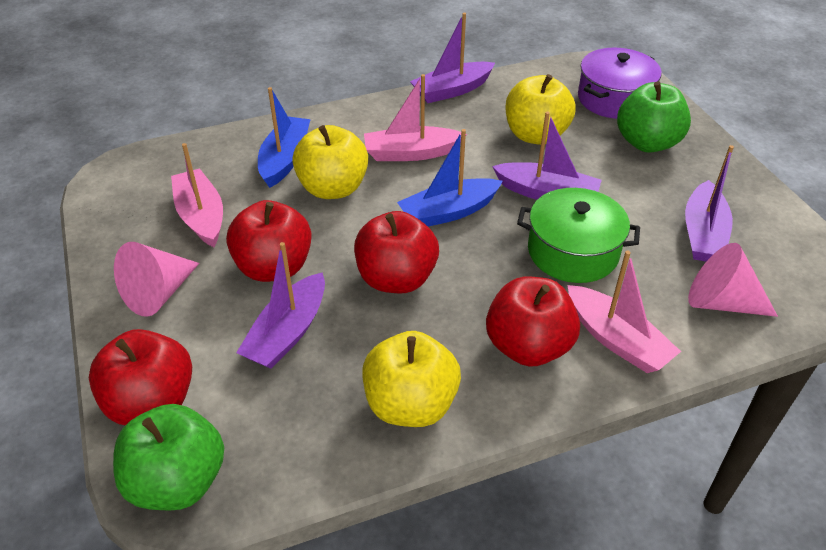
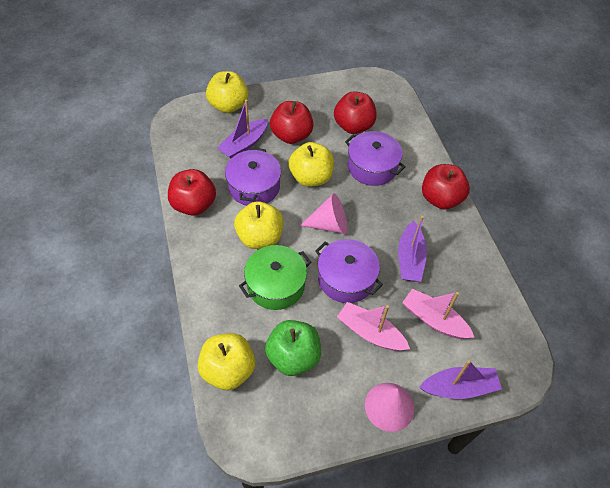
blue boat: 2 -> 0
green apple: 2 -> 1
pink boat: 3 -> 2
purple boat: 4 -> 3
purple pot: 1 -> 3
yellow apple: 3 -> 4

